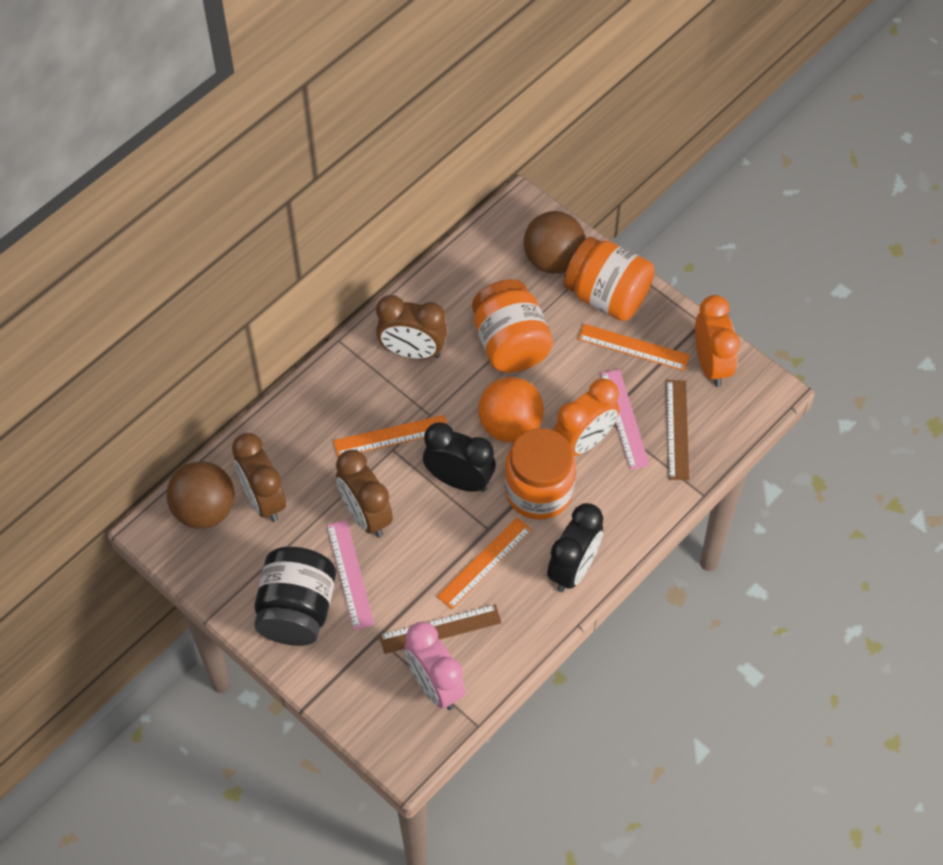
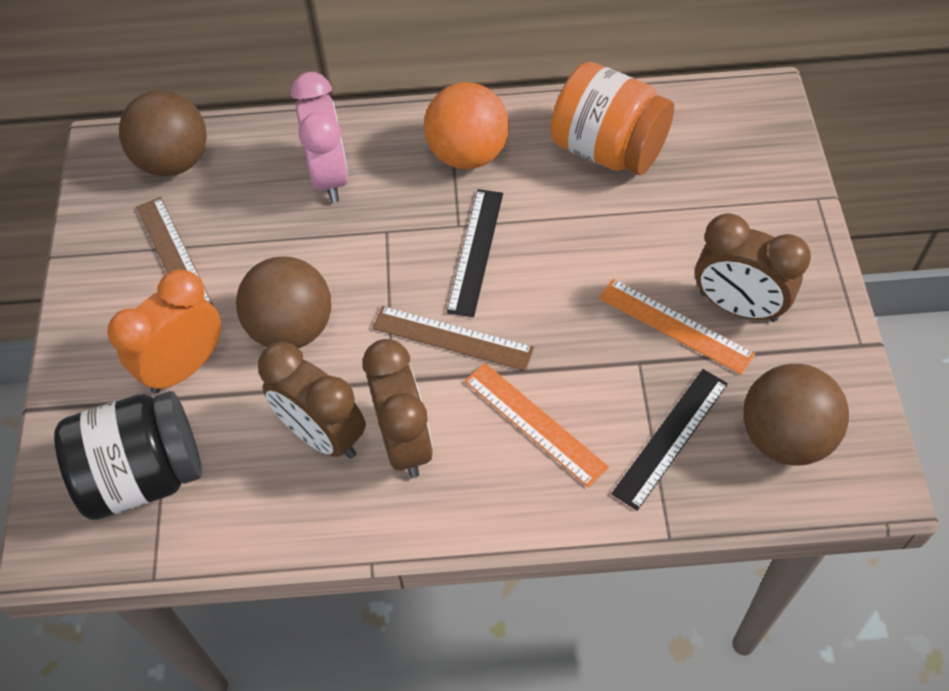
black clock: 2 -> 0
black ruler: 0 -> 2
brown ball: 2 -> 3
orange clock: 2 -> 1
orange jar: 3 -> 1
orange ruler: 3 -> 2
pink ruler: 2 -> 0

